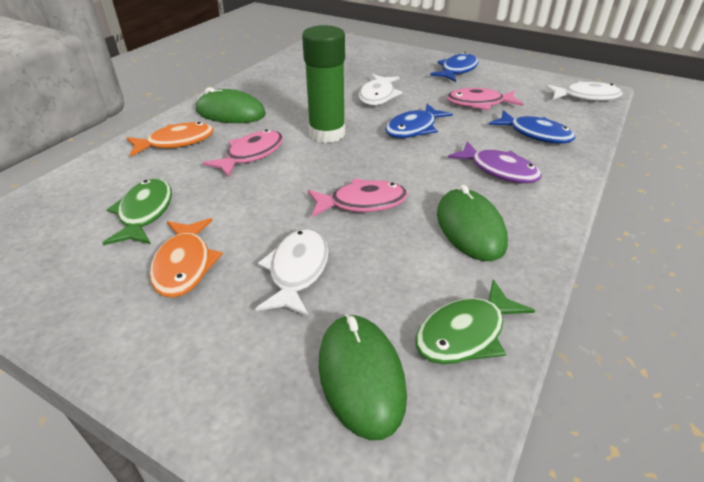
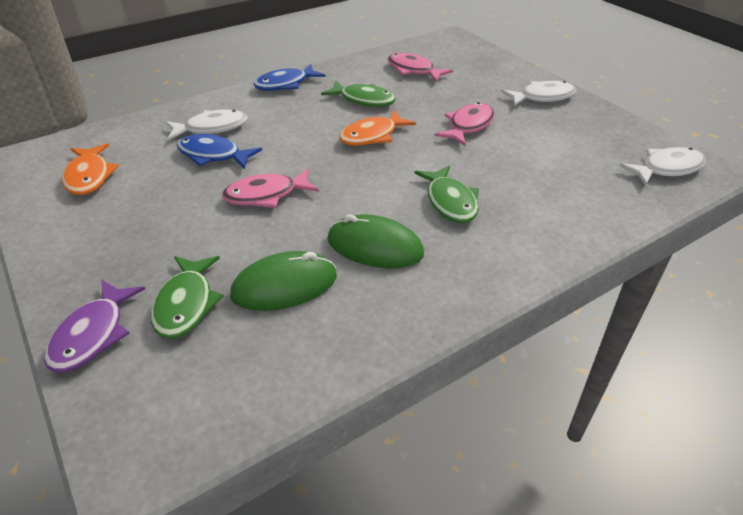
blue fish: 3 -> 2
green fish: 2 -> 3
green glue stick: 1 -> 0
green mouse: 3 -> 2

